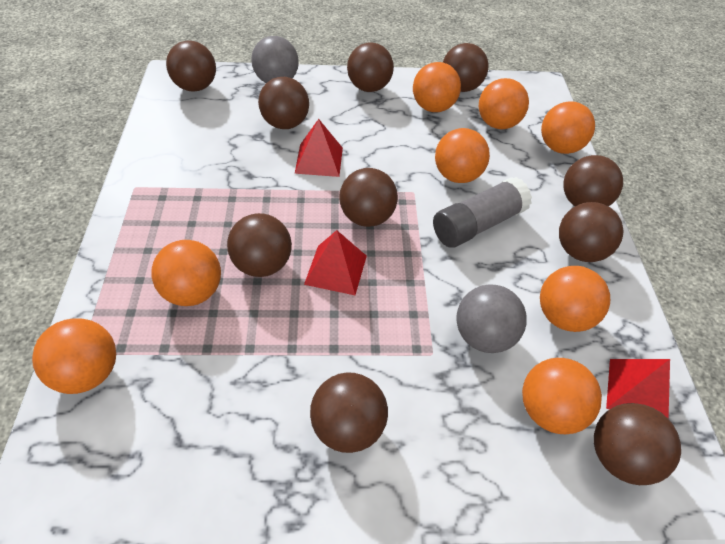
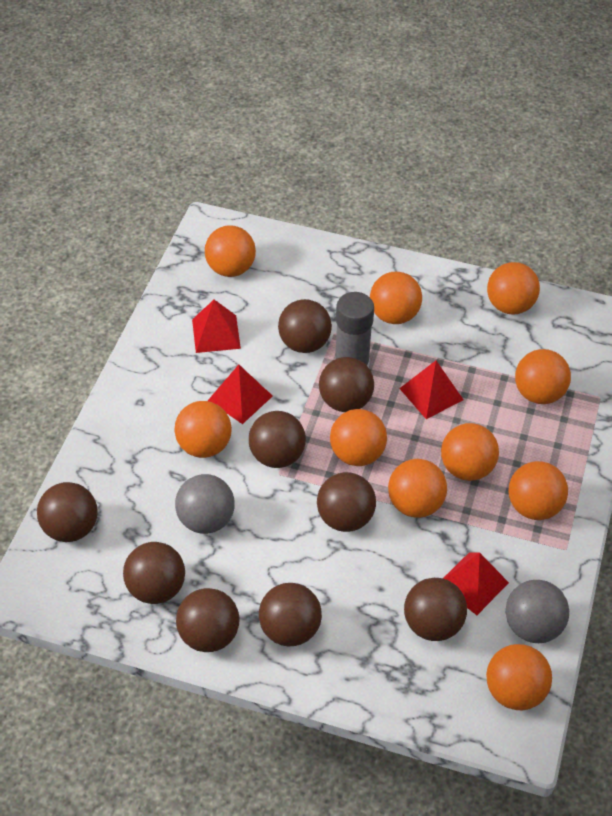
brown ball: 10 -> 9
orange ball: 8 -> 10
red pyramid: 3 -> 4

